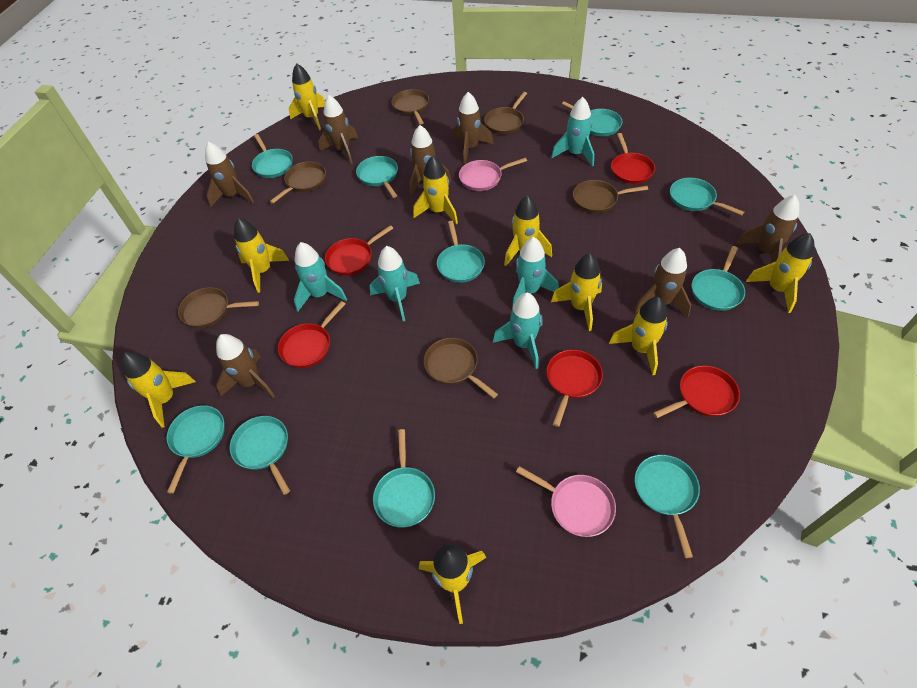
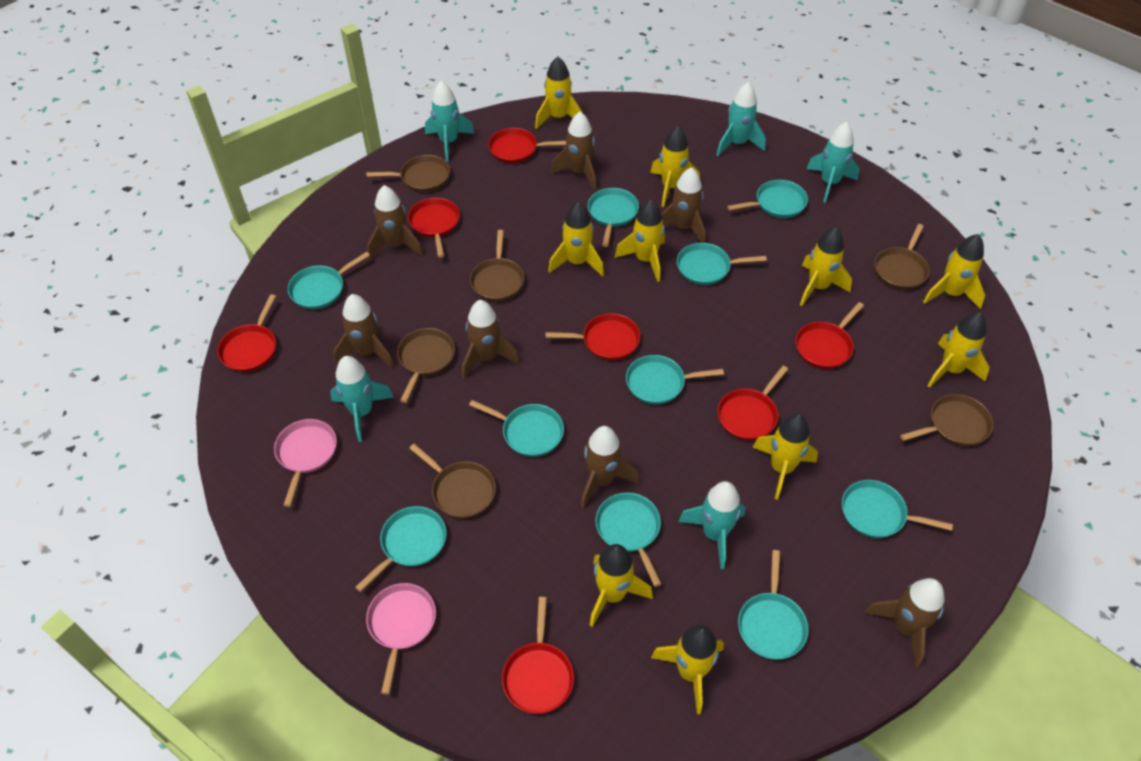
red pan: 5 -> 7
yellow rocket: 9 -> 10

